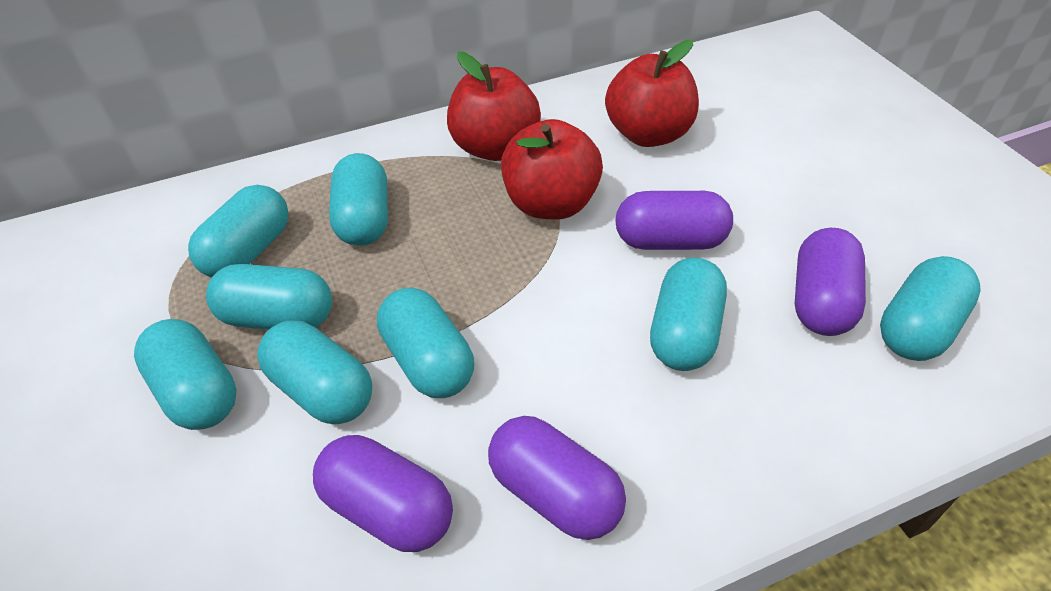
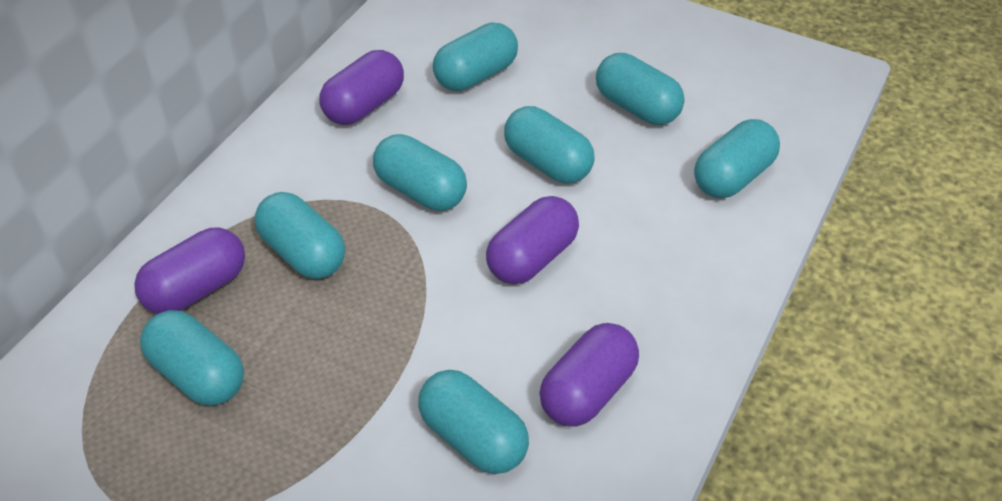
red apple: 3 -> 0

